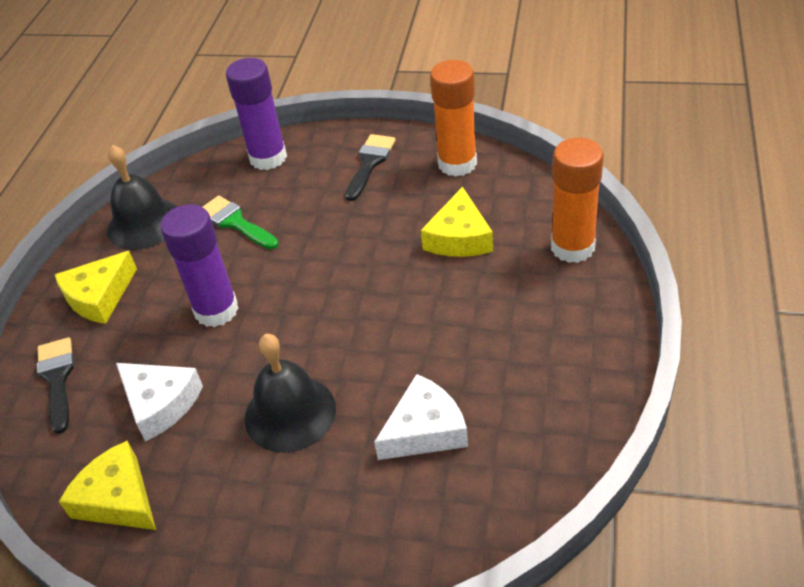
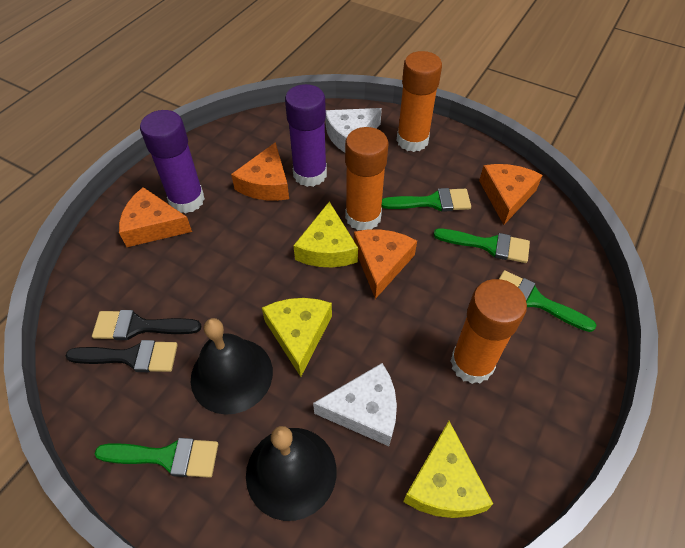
green brush: 1 -> 4
orange cheese: 0 -> 4
orange glue stick: 2 -> 3

